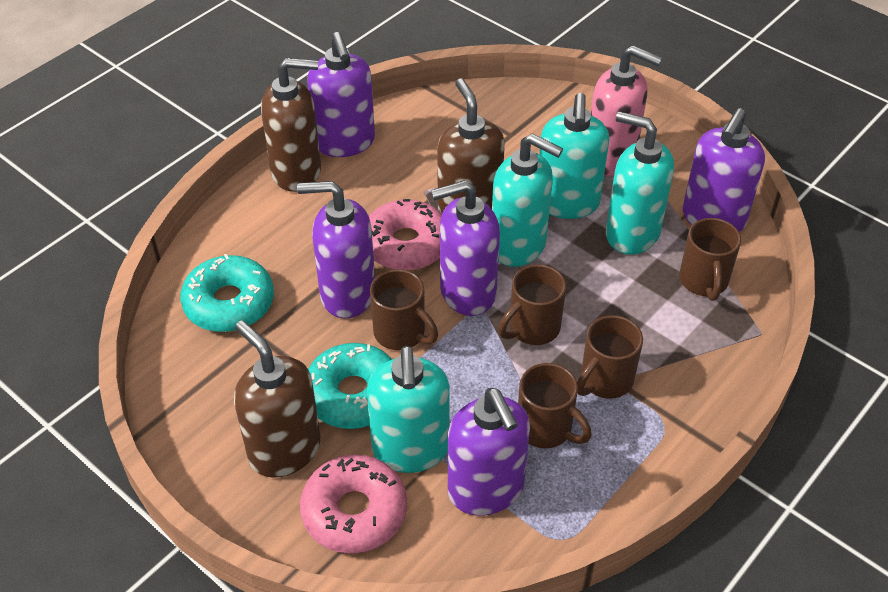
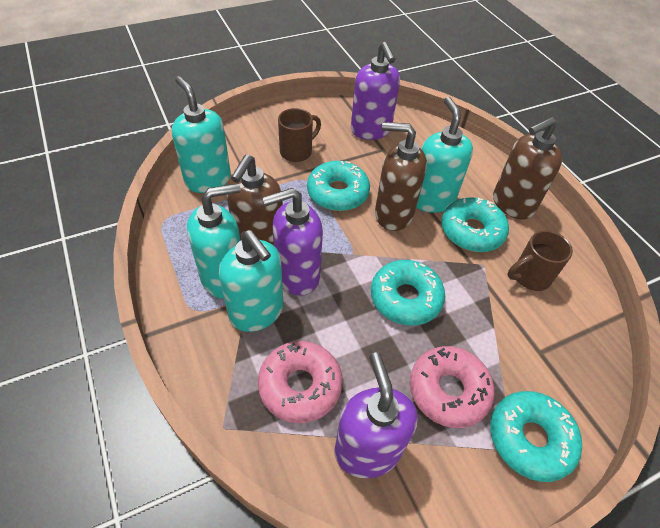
brown mug: 5 -> 2
pink soap dispenser: 1 -> 0
purple soap dispenser: 5 -> 3
turquoise donut: 2 -> 4

